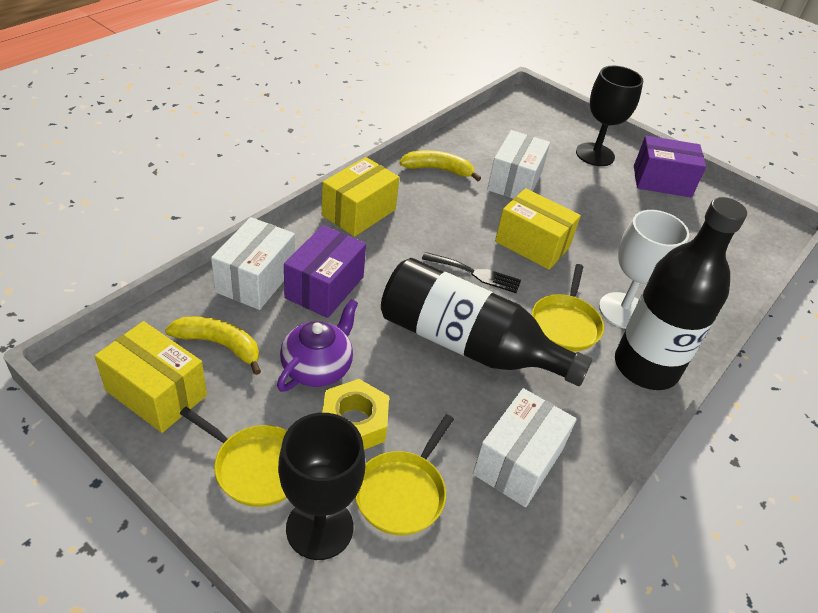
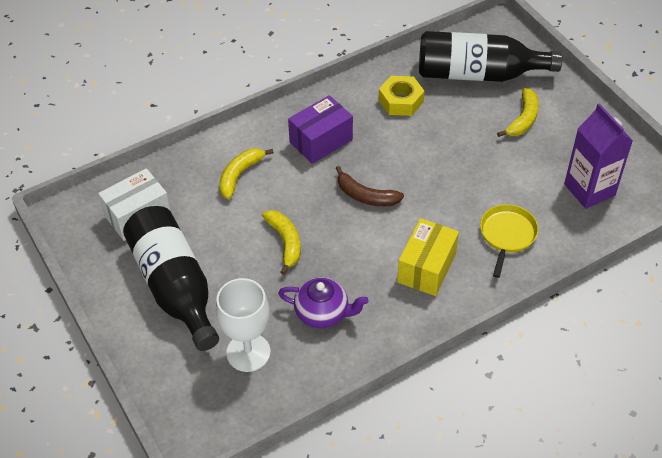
black fork: 1 -> 0
black goblet: 2 -> 0
brown banana: 0 -> 1
purple box: 2 -> 1
purple carton: 0 -> 1
white box: 3 -> 1
yellow banana: 2 -> 3
yellow box: 3 -> 1
yellow pan: 3 -> 1

